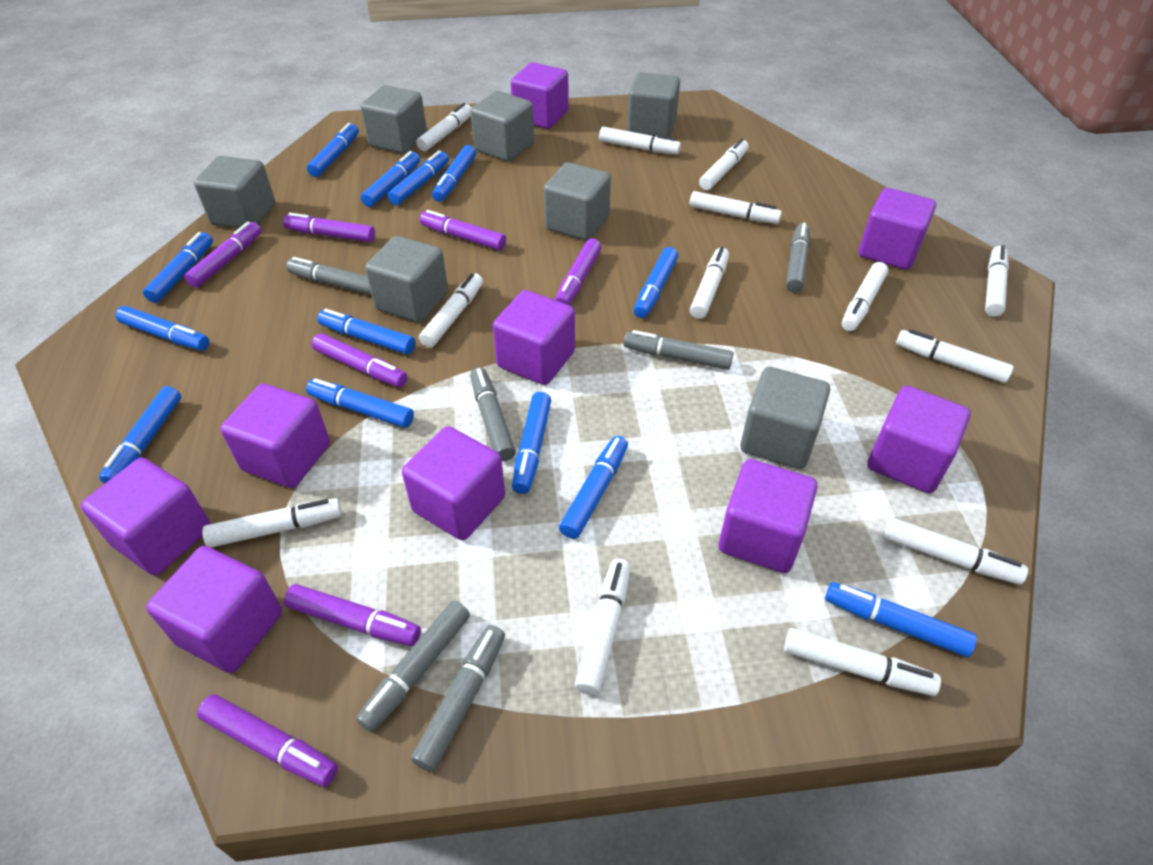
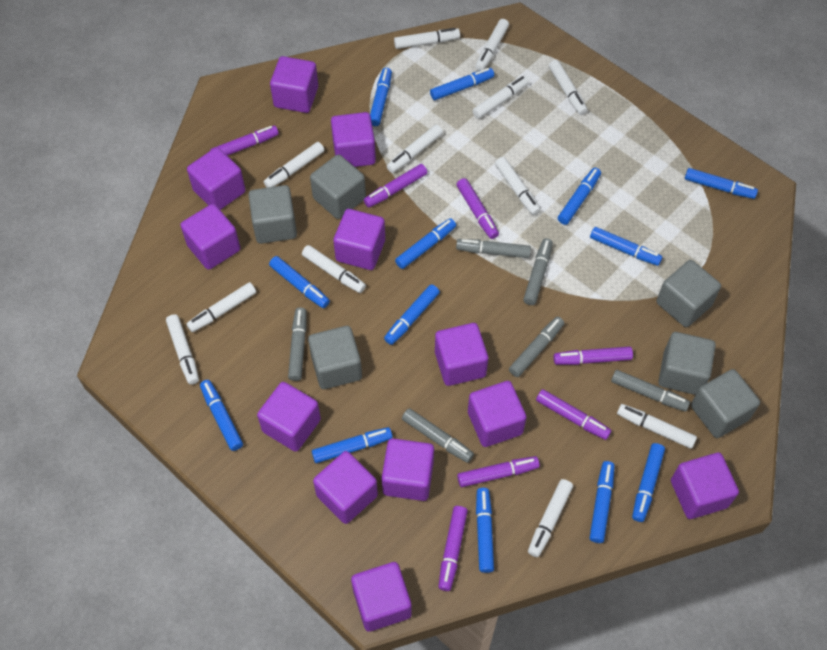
grey cube: 7 -> 6
purple cube: 9 -> 12
white marker: 13 -> 12

